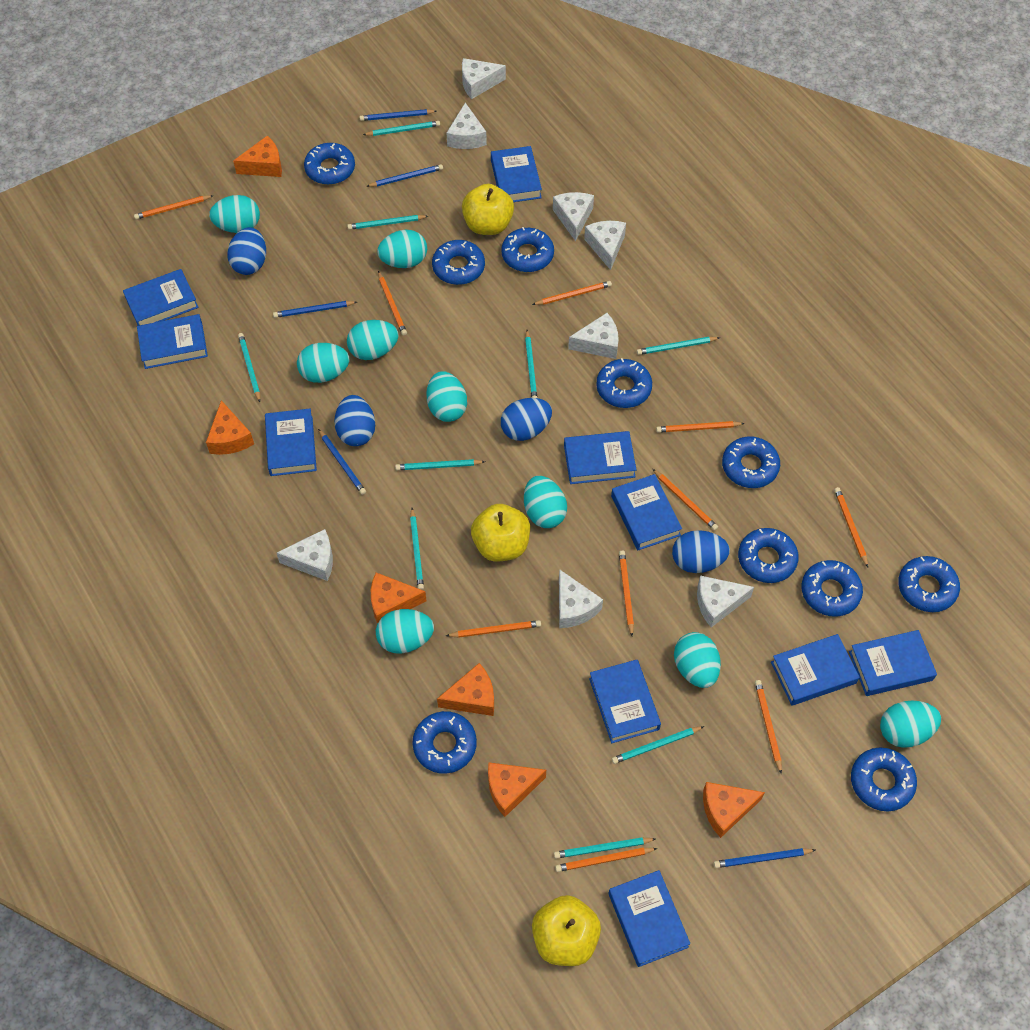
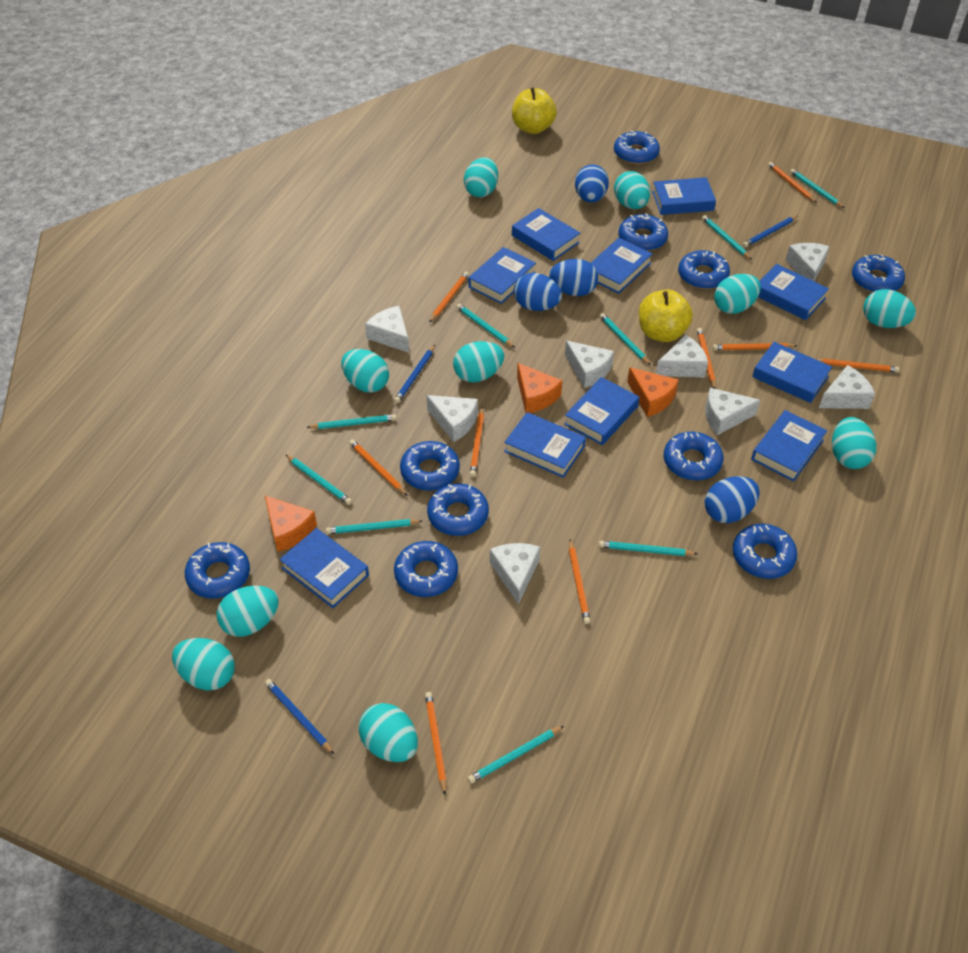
blue pencil: 5 -> 3
orange cheese: 6 -> 3
orange pencil: 10 -> 9
turquoise egg: 9 -> 10
yellow apple: 3 -> 2

